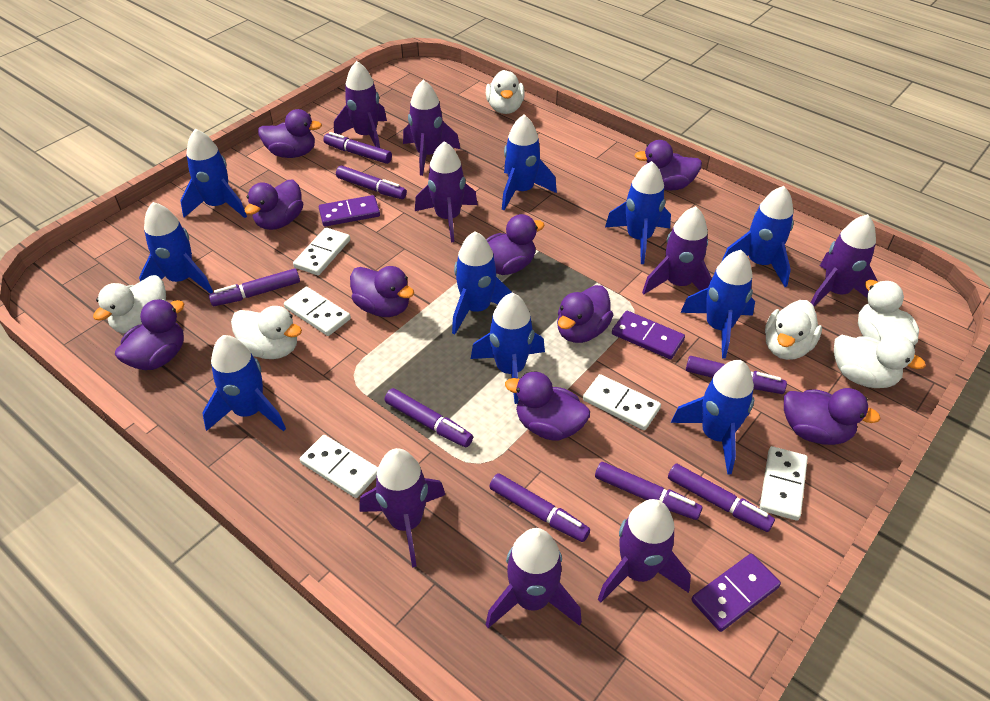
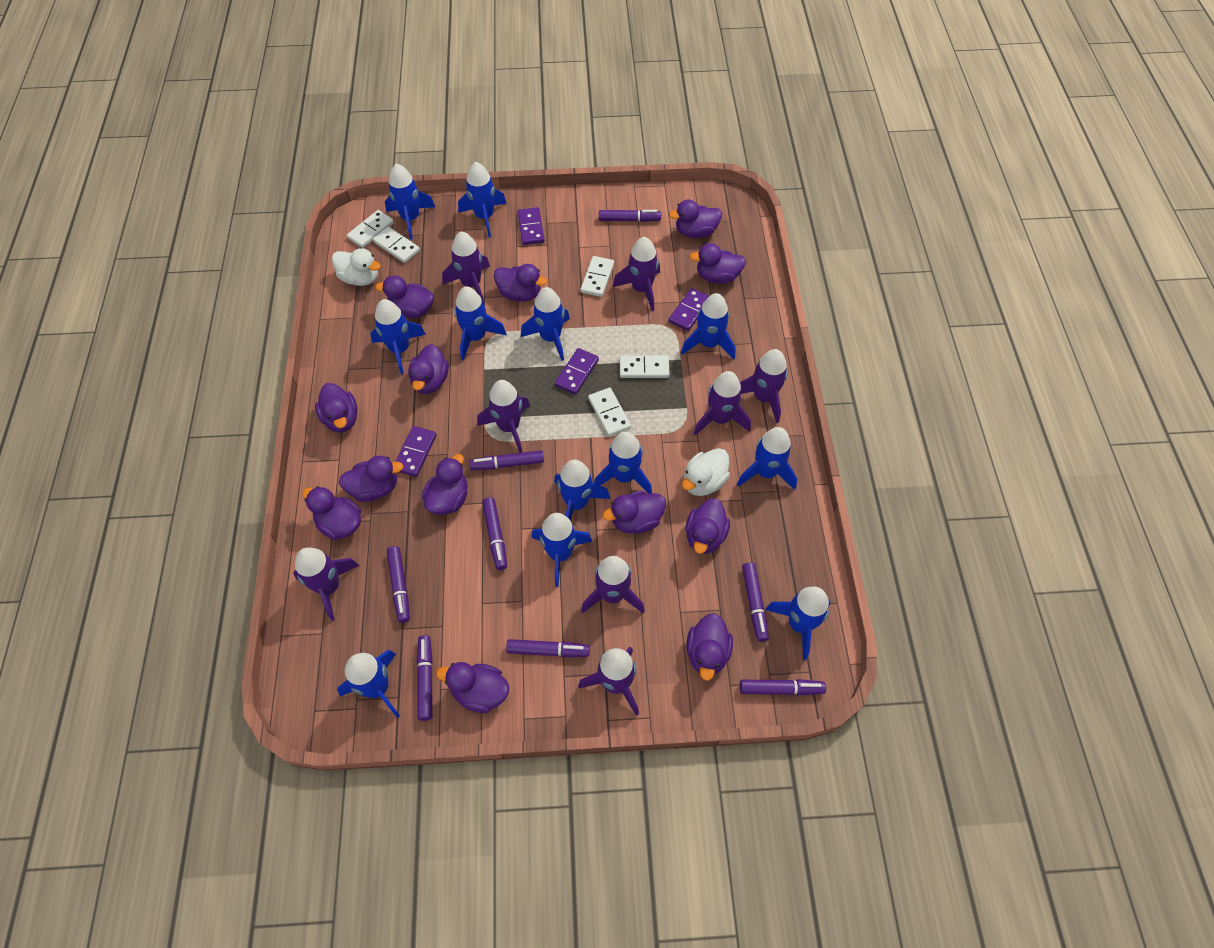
blue rocket: 10 -> 12
purple domino: 3 -> 4
purple duck: 9 -> 13
white duck: 6 -> 2

